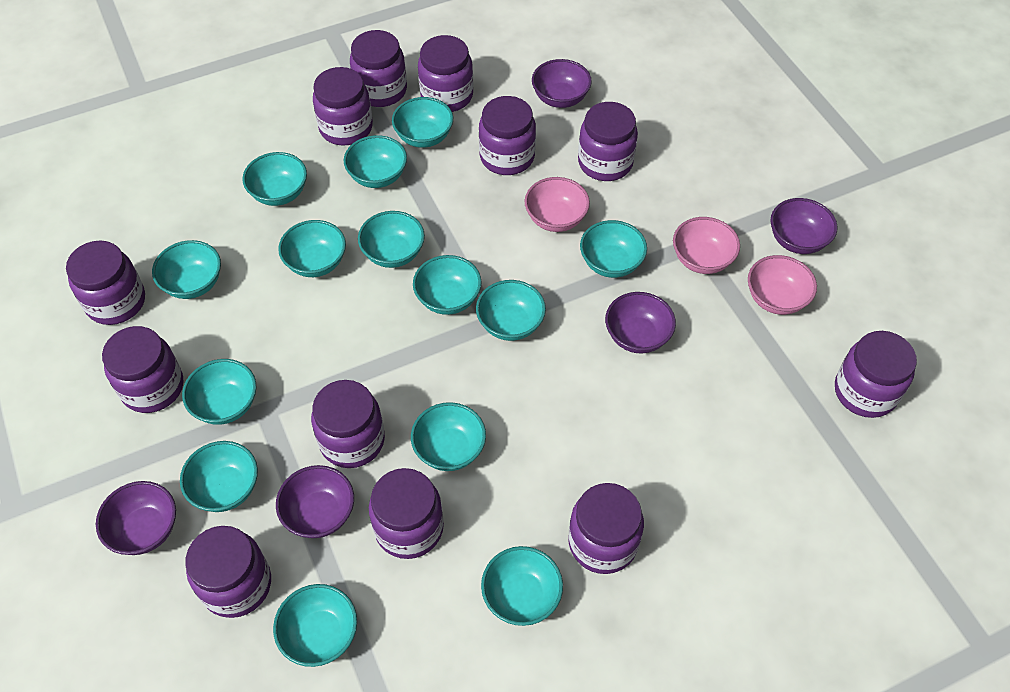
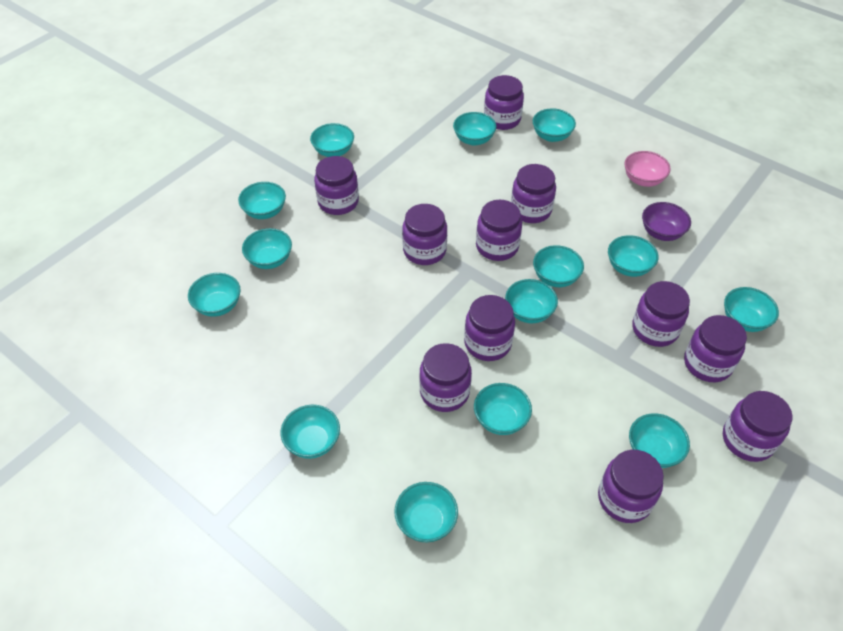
pink bowl: 3 -> 1
purple bowl: 5 -> 1
purple jar: 12 -> 11

